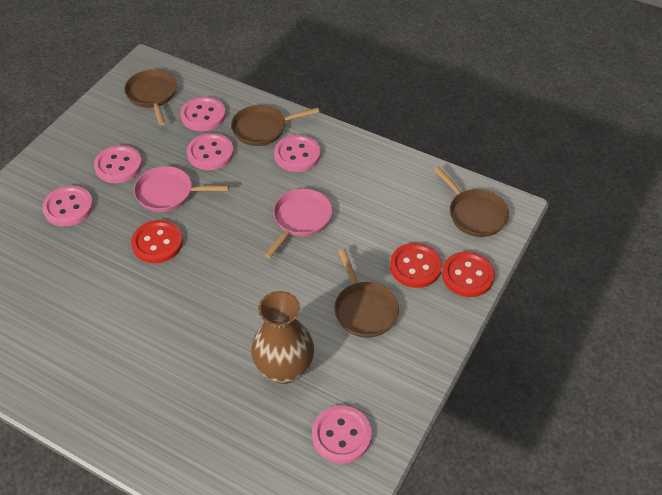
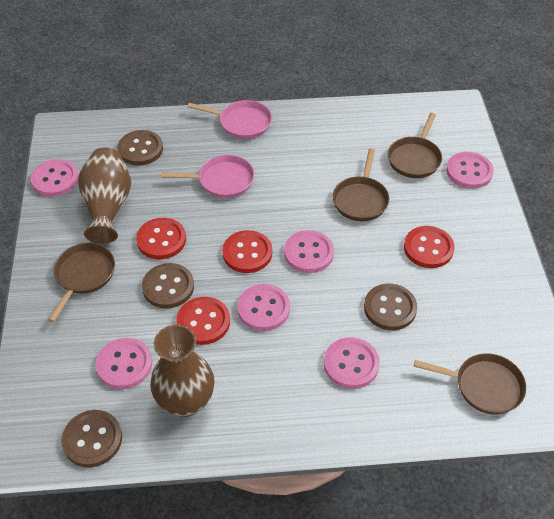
brown button: 0 -> 4
brown vase: 1 -> 2
red button: 3 -> 4

